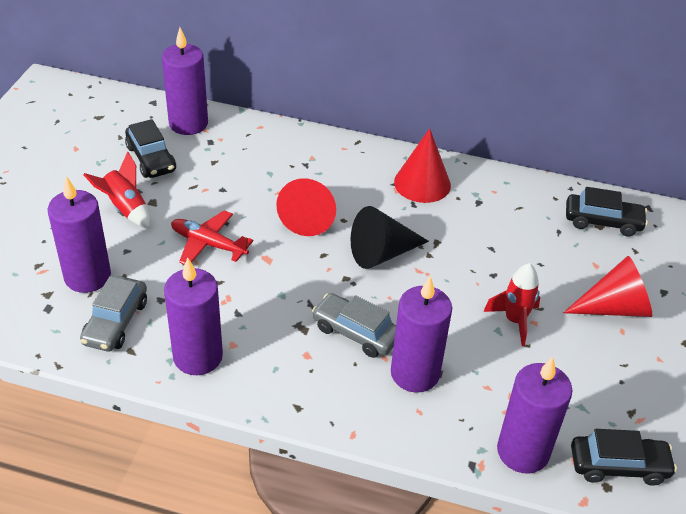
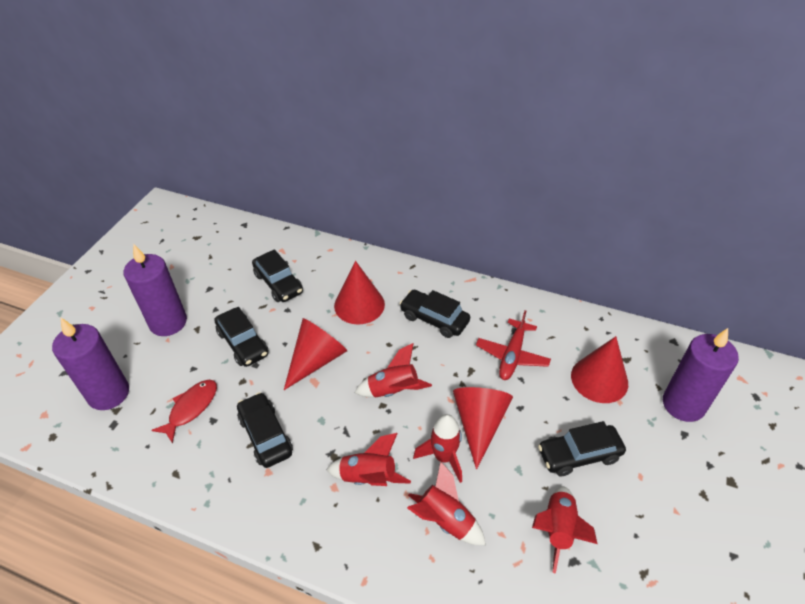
black car: 3 -> 5
black cone: 1 -> 0
grey car: 2 -> 0
purple candle: 5 -> 3
red cone: 3 -> 4
red fish: 0 -> 1
red rocket: 2 -> 5

